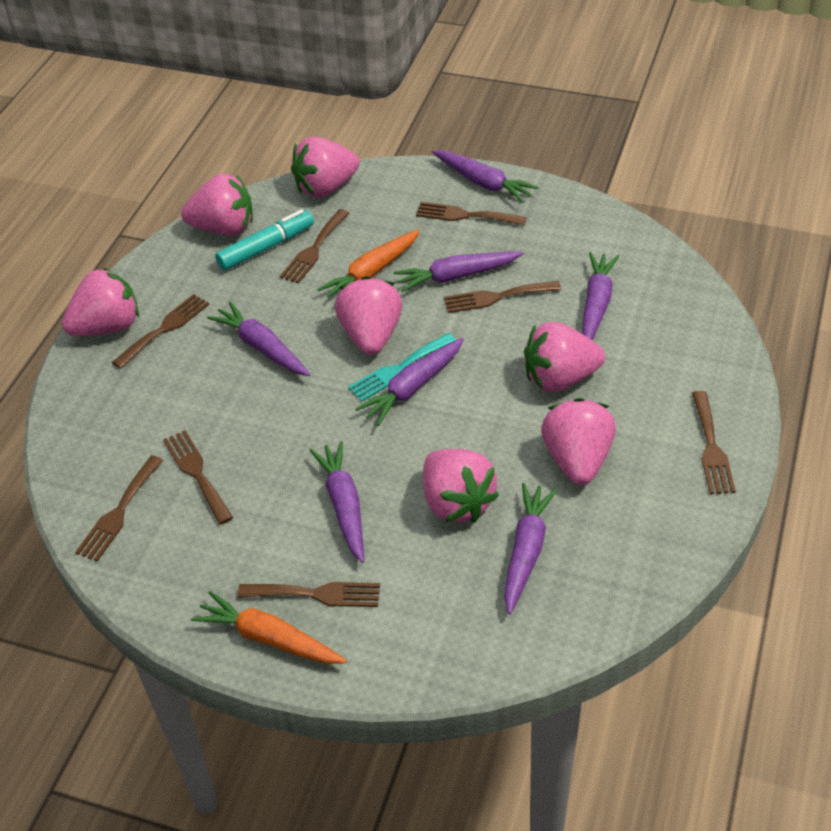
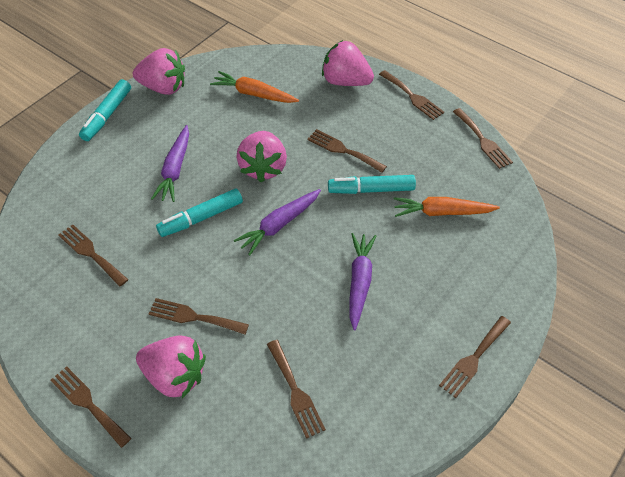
pink strawberry: 7 -> 4
purple carrot: 7 -> 3
turquoise fork: 1 -> 0
turquoise marker: 1 -> 3

